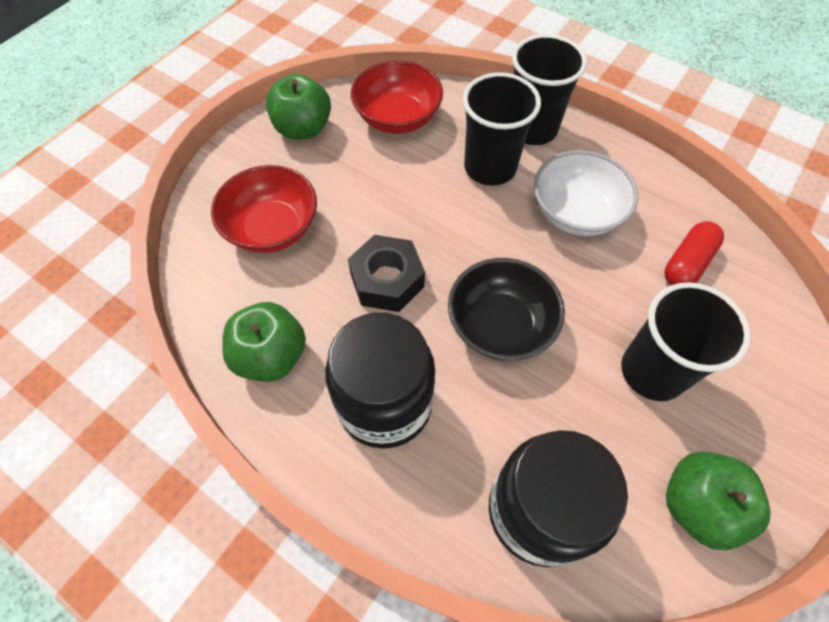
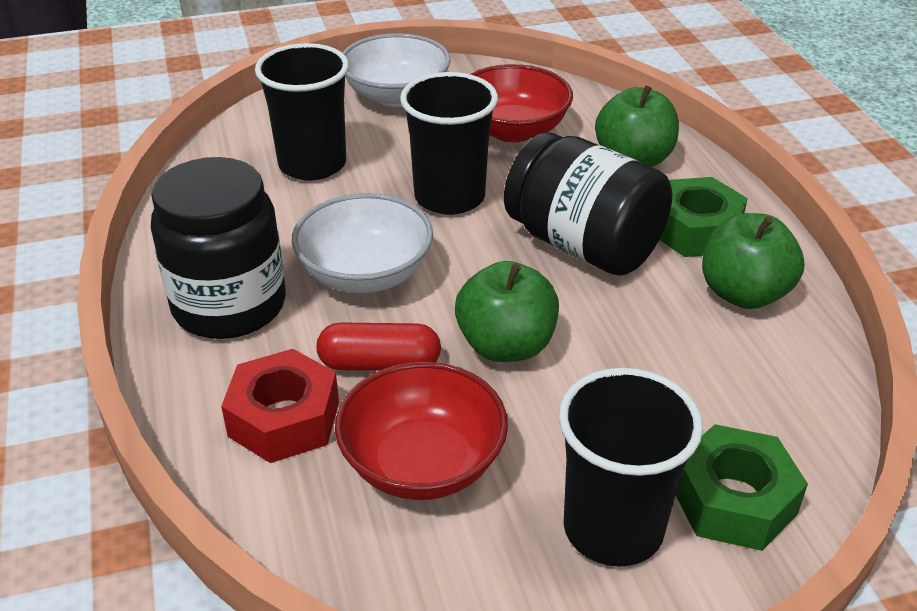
black bowl: 1 -> 0
black nut: 1 -> 0
green nut: 0 -> 2
red nut: 0 -> 1
white bowl: 1 -> 2

